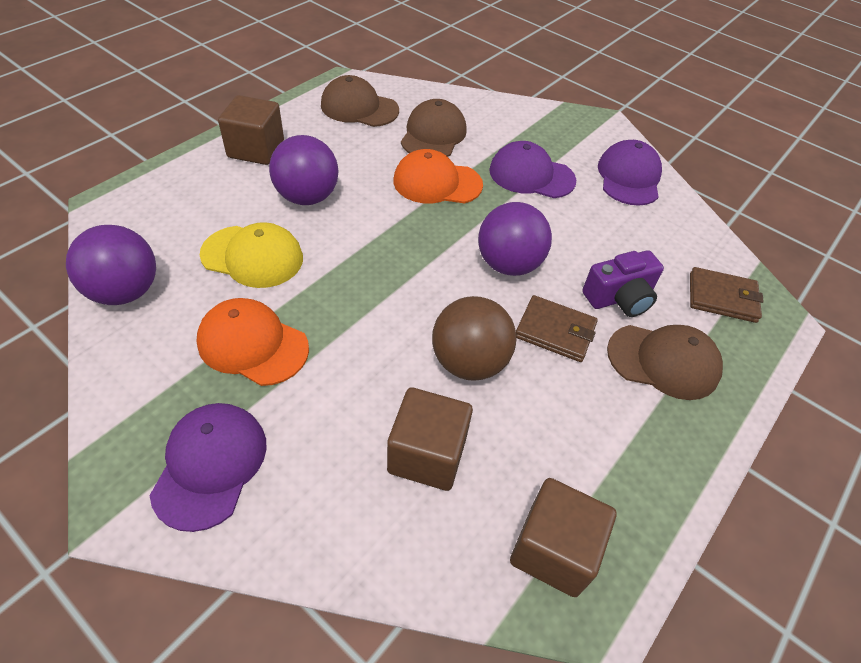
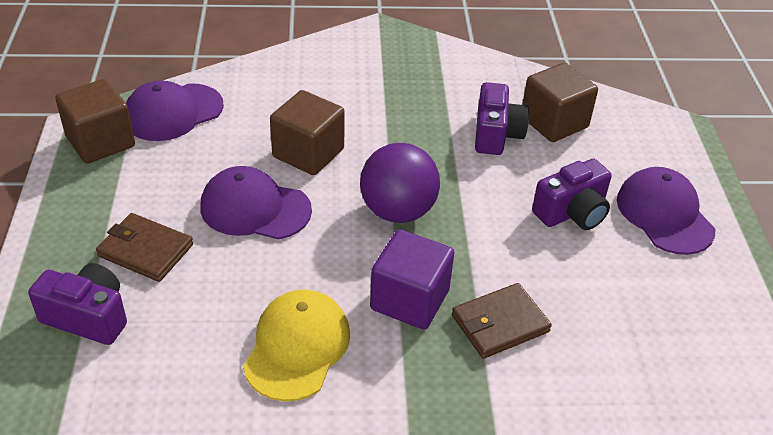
brown ball: 1 -> 0
brown cap: 3 -> 0
orange cap: 2 -> 0
purple ball: 3 -> 1
purple camera: 1 -> 3
purple cube: 0 -> 1

